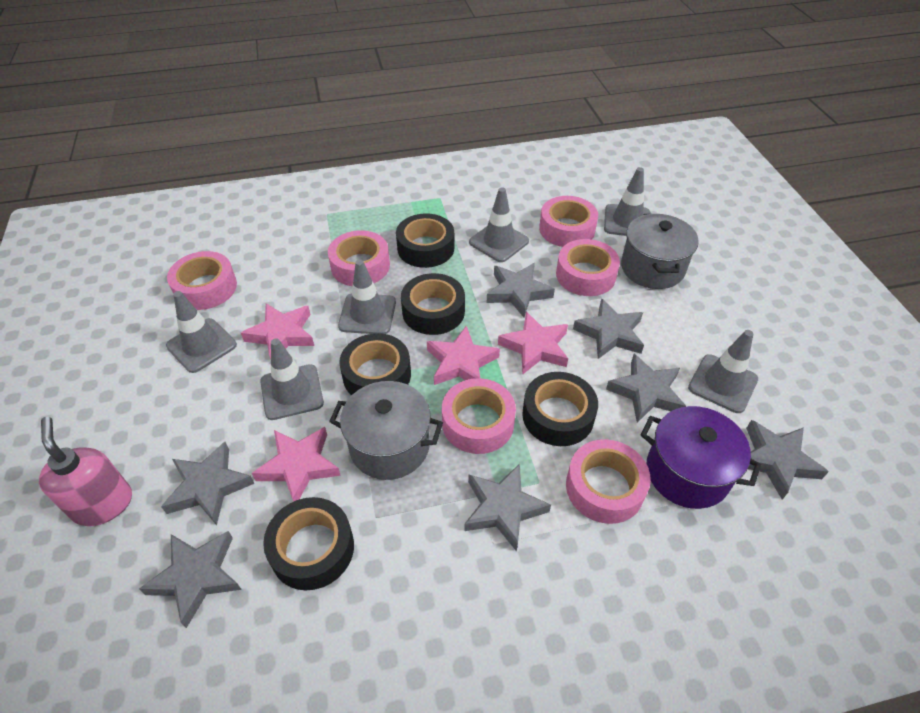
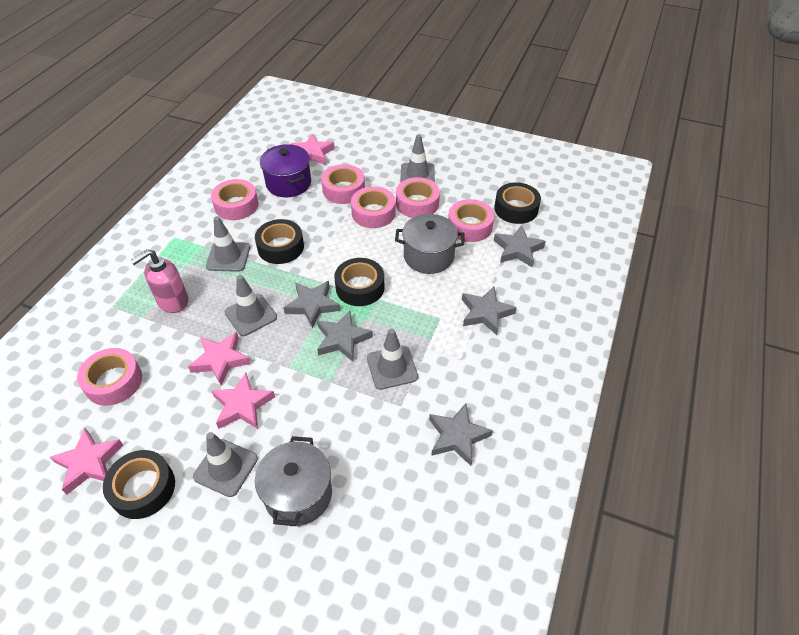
black tape: 5 -> 4
grey star: 7 -> 5
grey traffic cone: 6 -> 5

